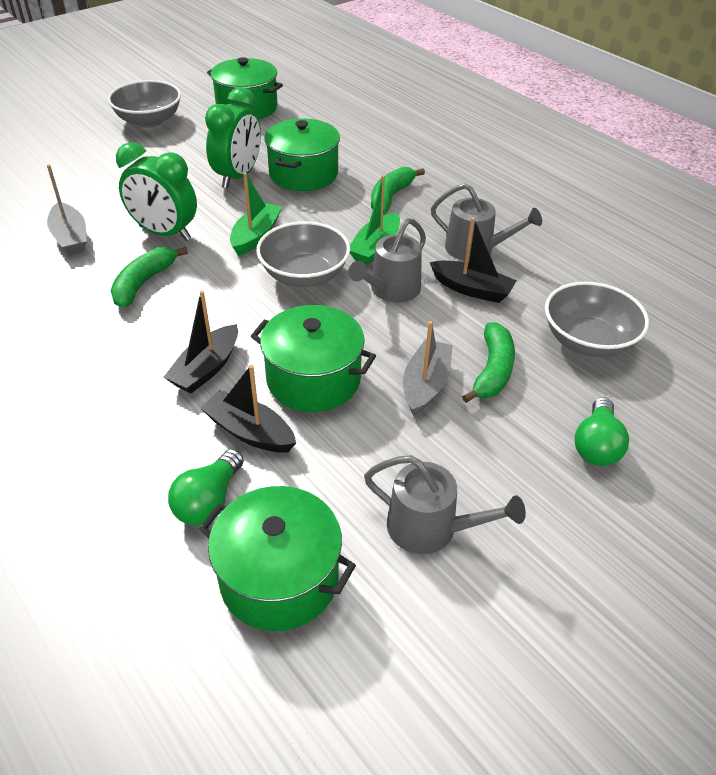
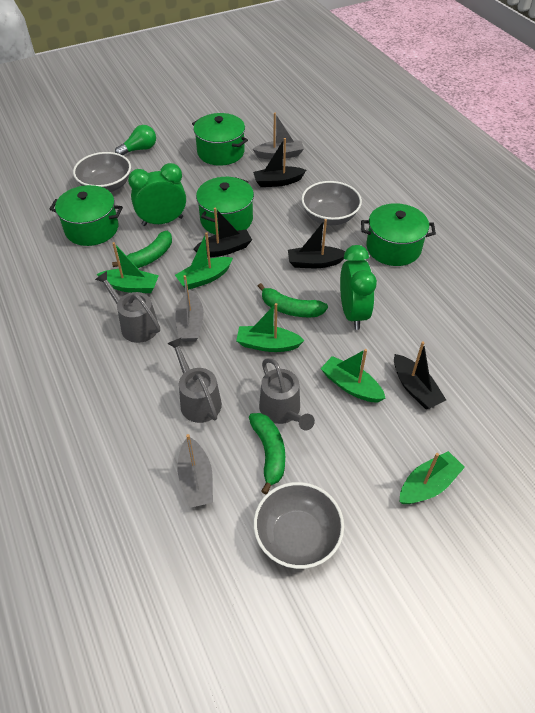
black boat: 3 -> 4
green boat: 2 -> 5
green light bulb: 2 -> 1
grey boat: 2 -> 3

